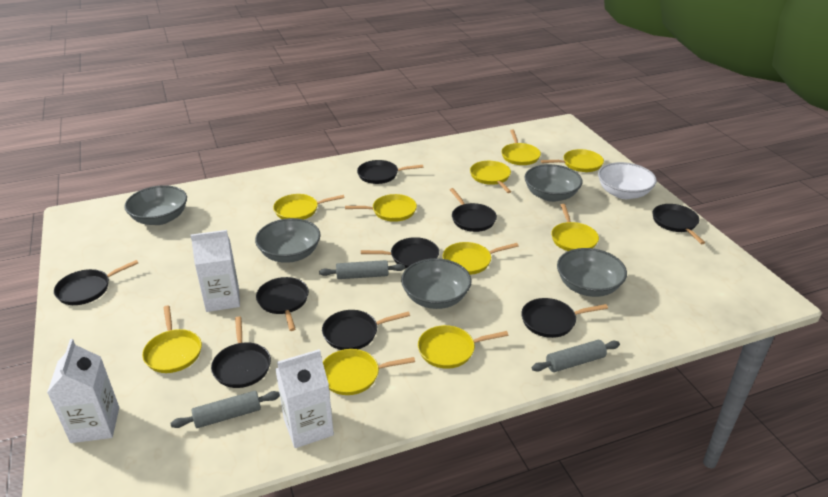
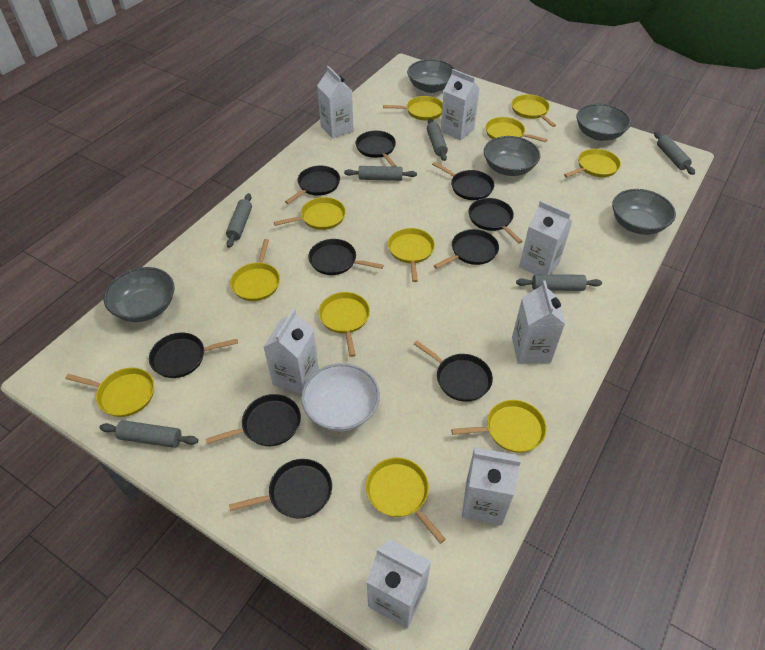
black pan: 9 -> 10
grey rolling pin: 3 -> 6
white carton: 3 -> 7
yellow pan: 10 -> 11

